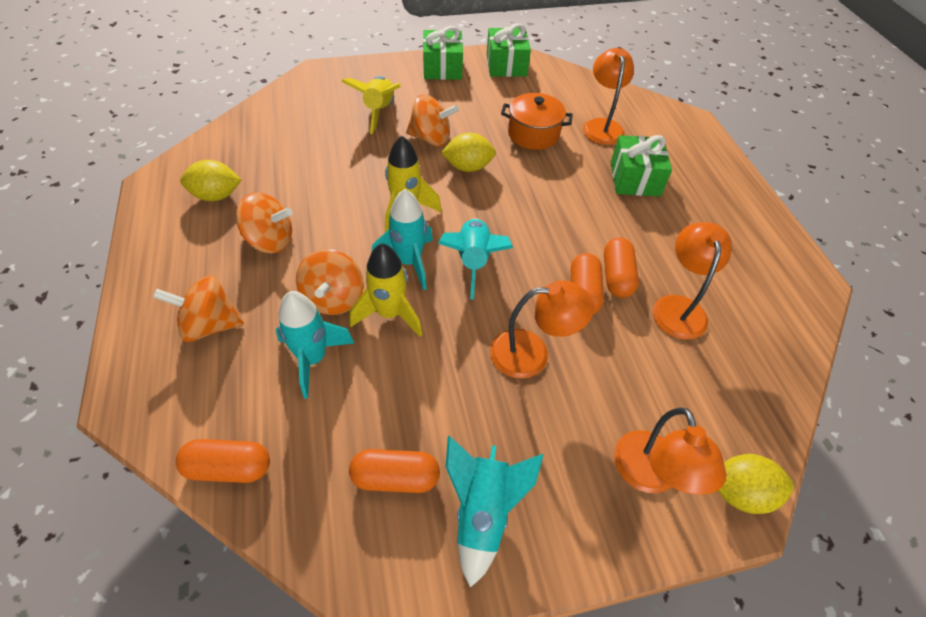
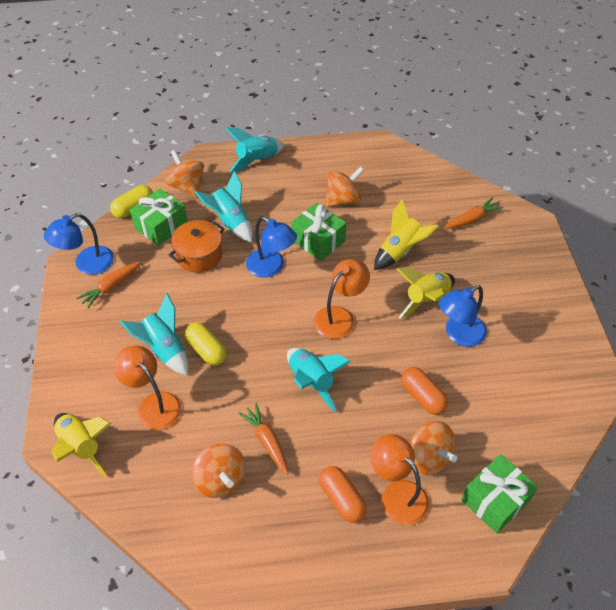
blue lamp: 0 -> 3
orange capsule: 4 -> 2
orange carrot: 0 -> 3
orange lamp: 4 -> 3
yellow capsule: 0 -> 2
yellow lemon: 3 -> 0

